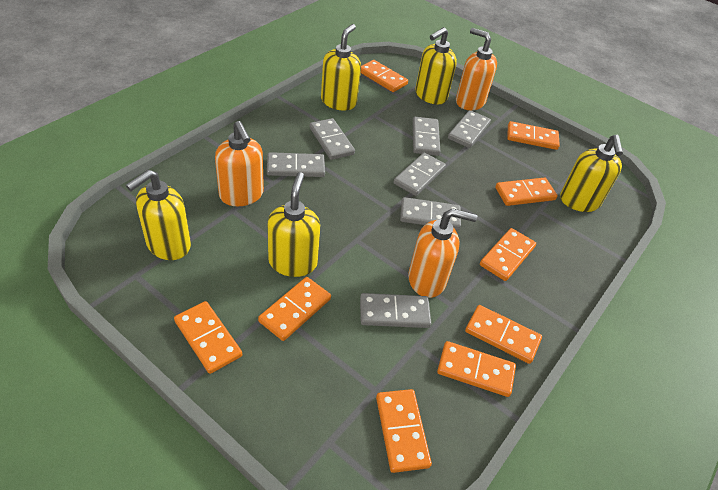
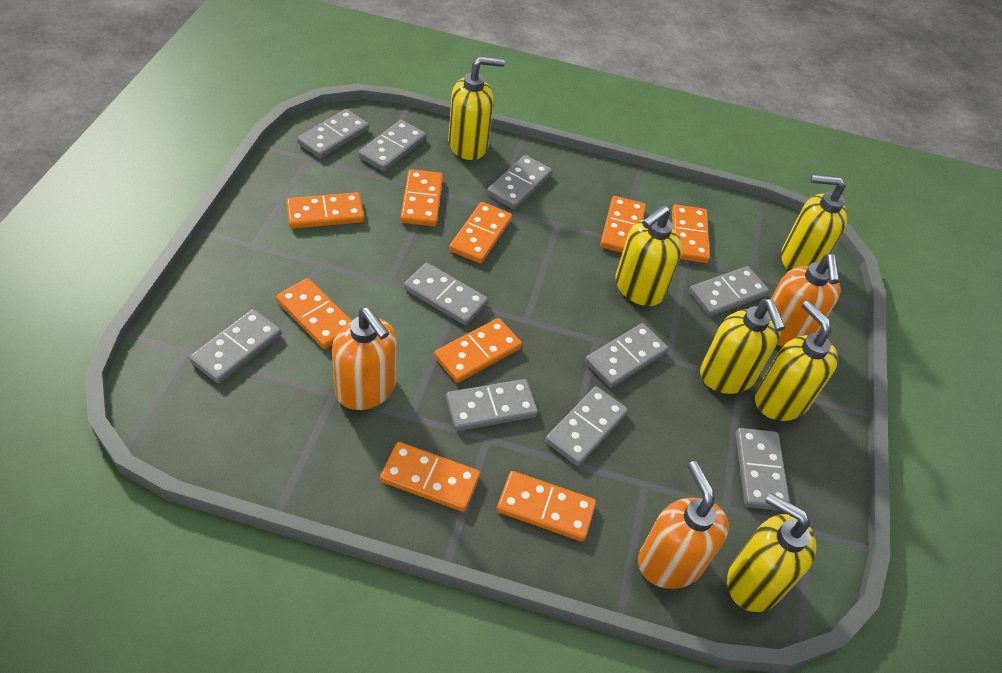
grey domino: 7 -> 10
yellow soap dispenser: 5 -> 6

